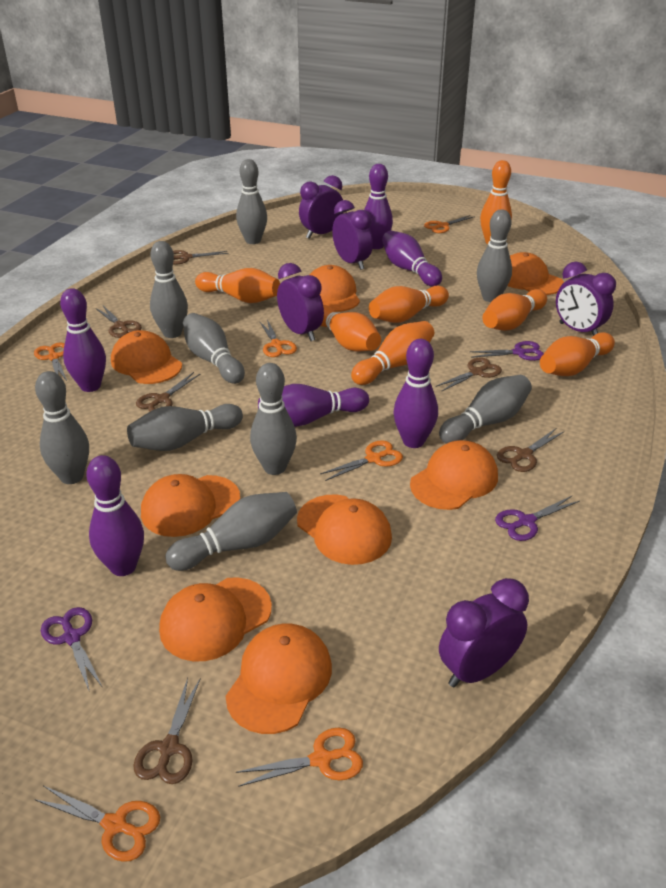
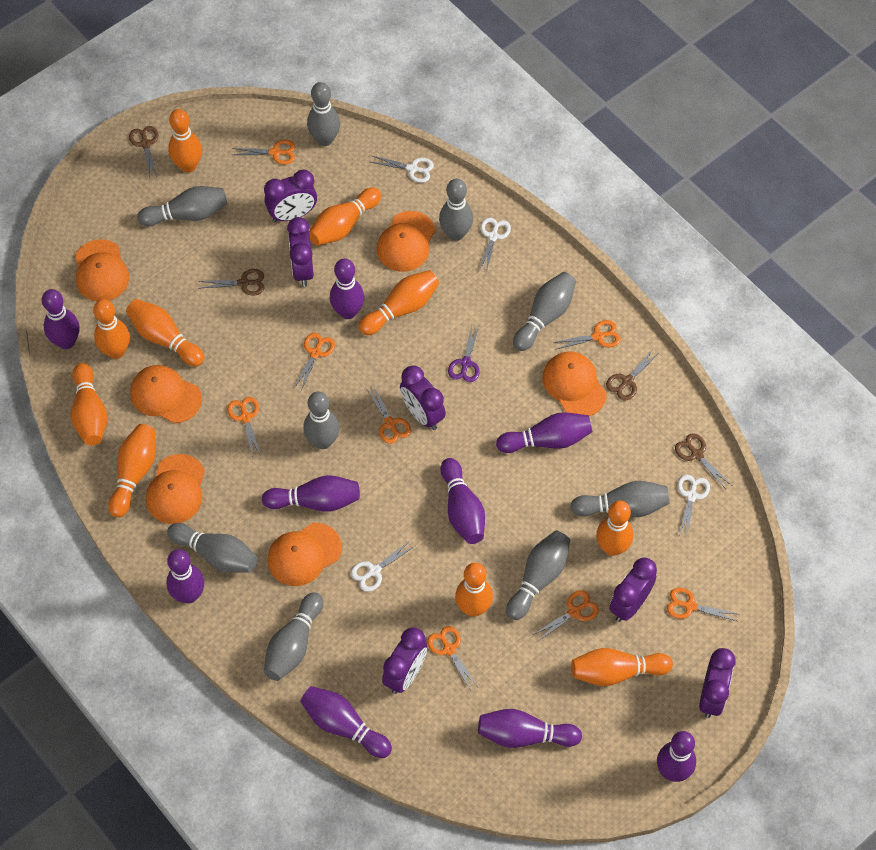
brown scissors: 6 -> 4
orange bowling pin: 7 -> 10
orange cap: 8 -> 6
orange scissors: 6 -> 8
purple bowling pin: 6 -> 9
purple clock: 5 -> 6
purple scissors: 3 -> 1
white scissors: 0 -> 4

